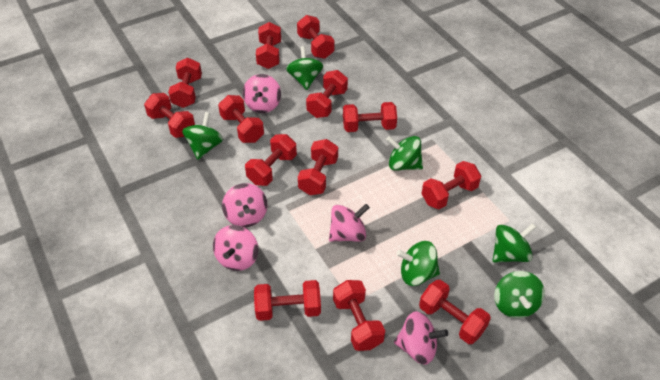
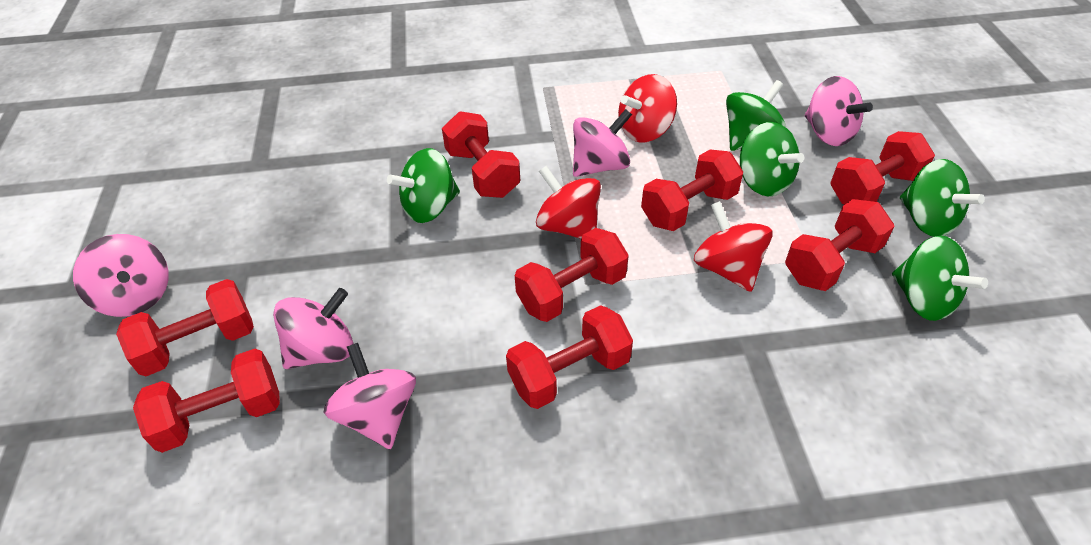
green spinning top: 6 -> 5
red dumbbell: 13 -> 8
red spinning top: 0 -> 3

